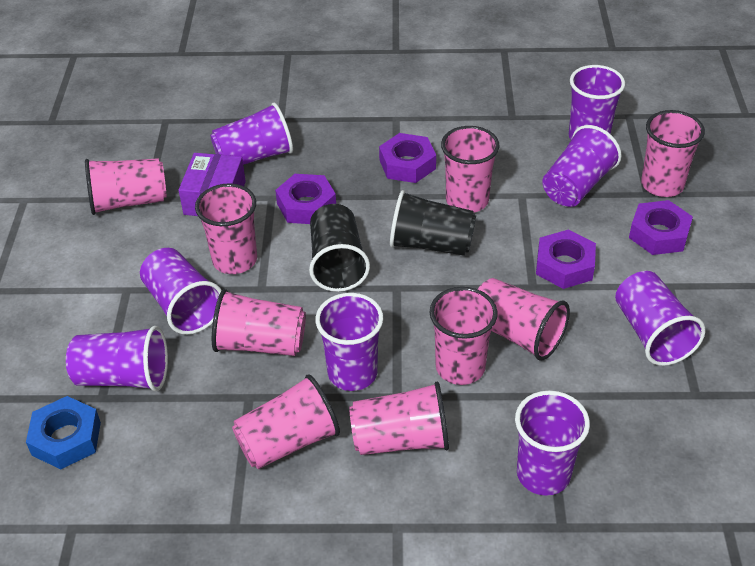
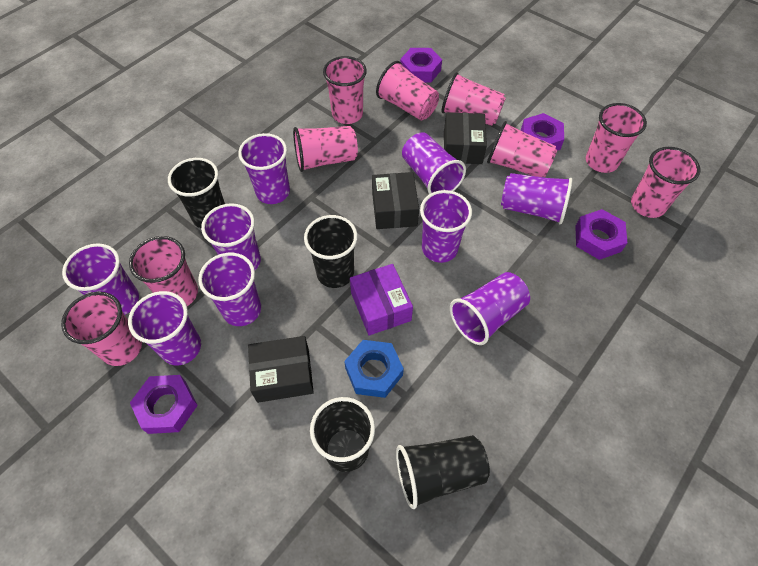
black box: 0 -> 3
black cup: 2 -> 4
purple cup: 8 -> 9

